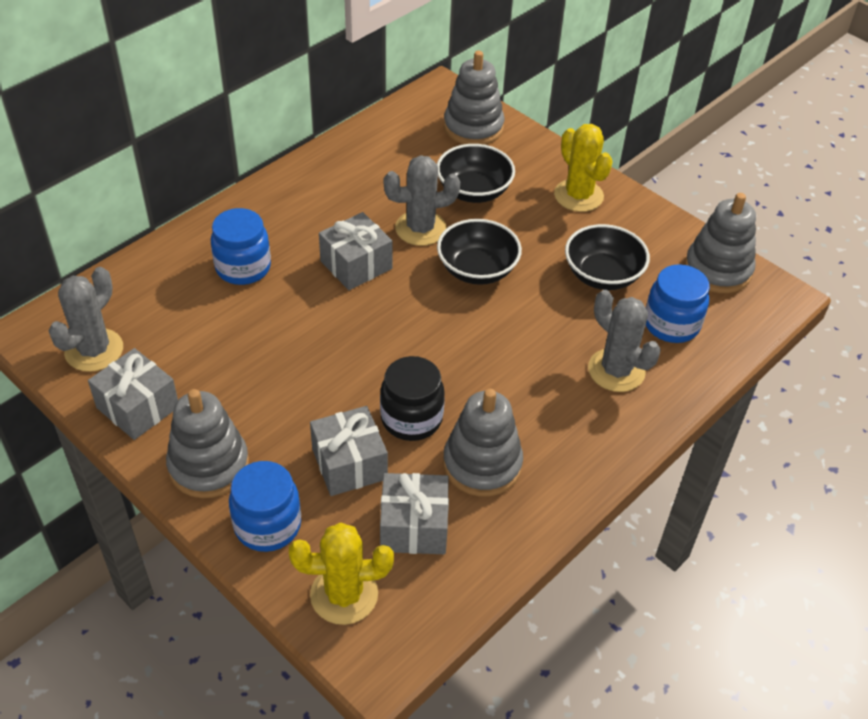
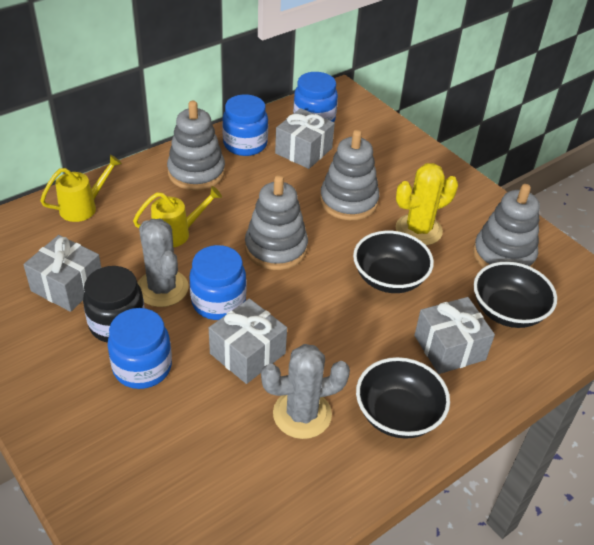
blue jar: 3 -> 4
grey cactus: 3 -> 2
yellow cactus: 2 -> 1
yellow watering can: 0 -> 2

